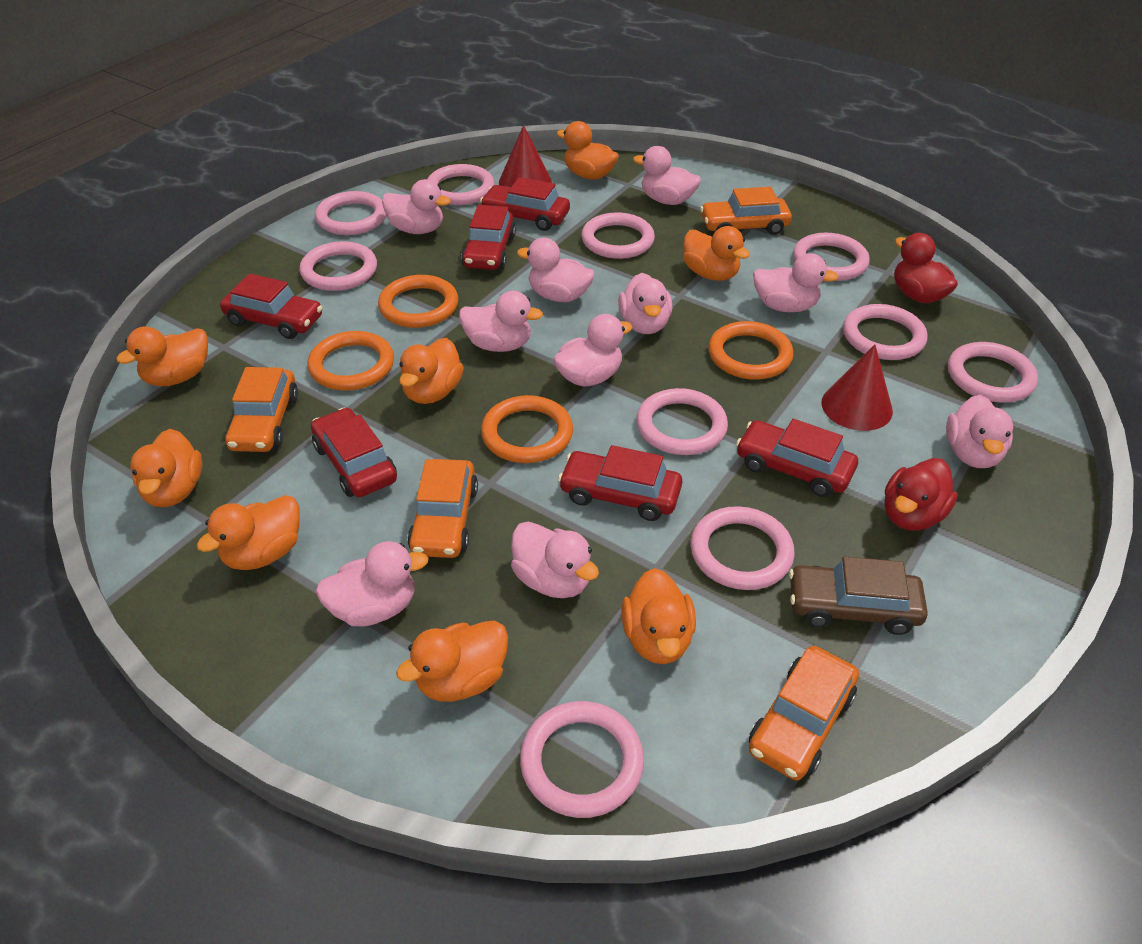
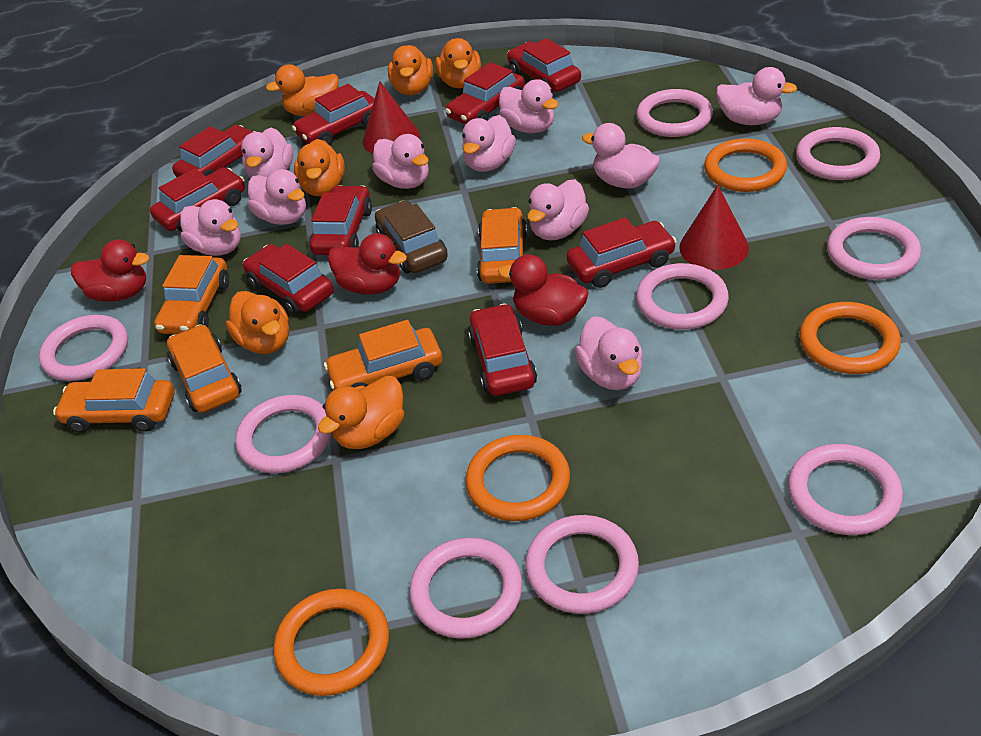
orange car: 4 -> 5
orange duck: 8 -> 6
pink ring: 10 -> 9
red car: 6 -> 9
red duck: 2 -> 3

